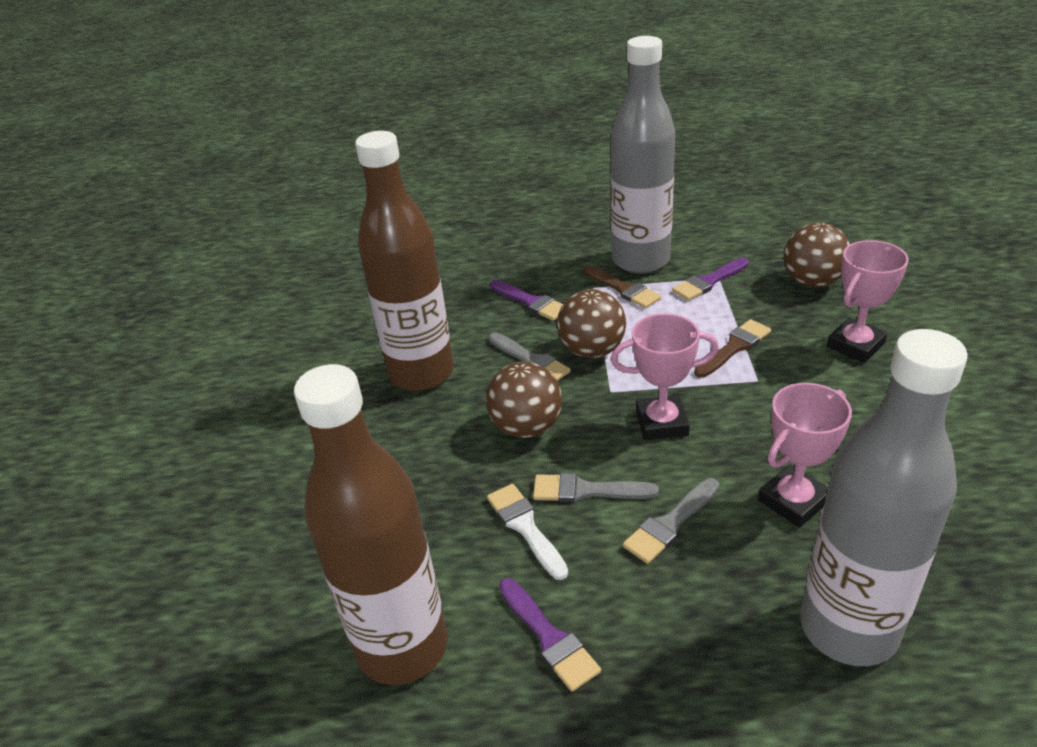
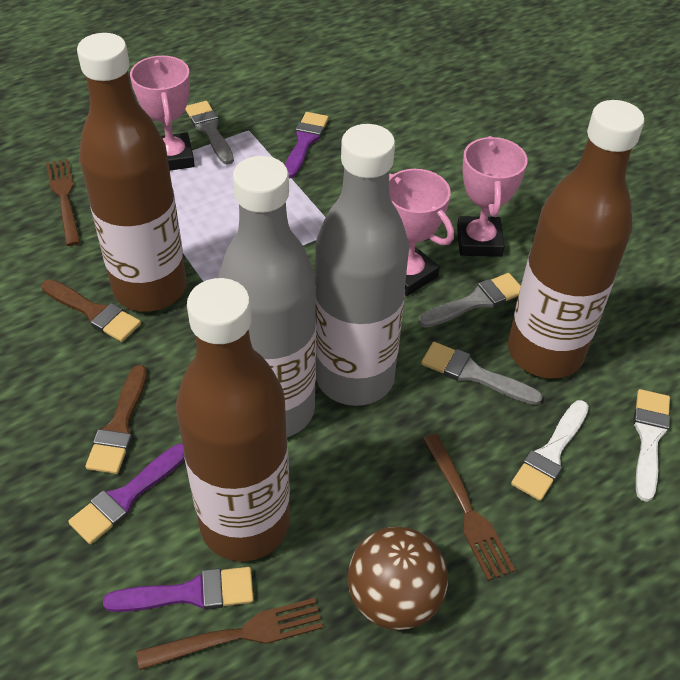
brown ball: 3 -> 1
brown bottle: 2 -> 3
brown fork: 0 -> 3
white brush: 1 -> 2

